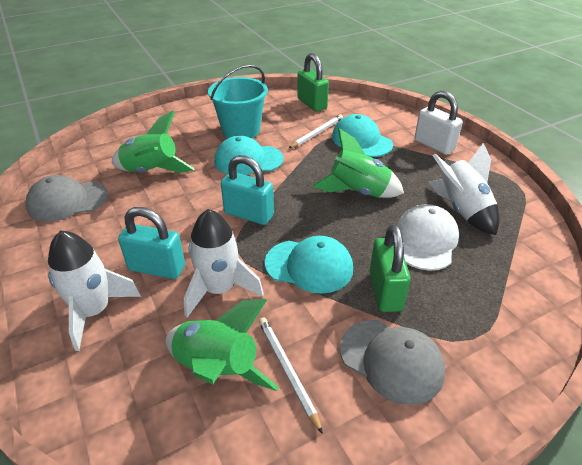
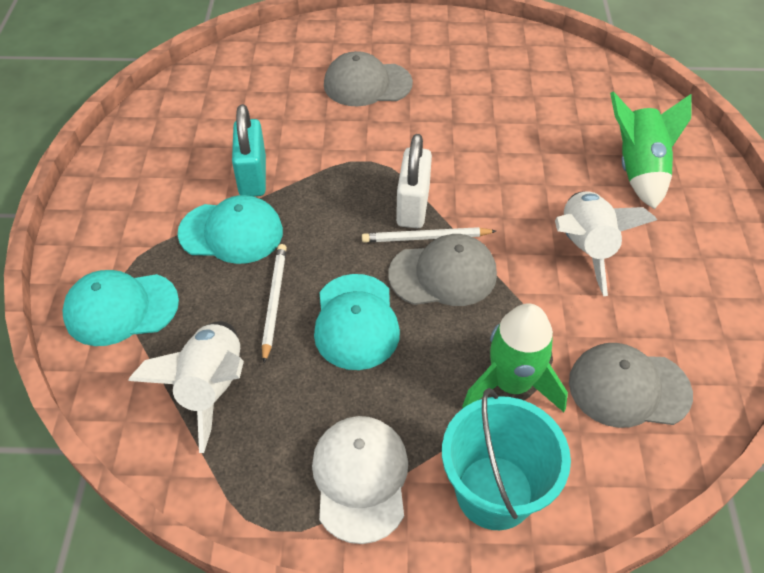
green padlock: 2 -> 0
green rocket: 3 -> 2
grey cap: 2 -> 3
turquoise padlock: 2 -> 1
white rocket: 3 -> 2

